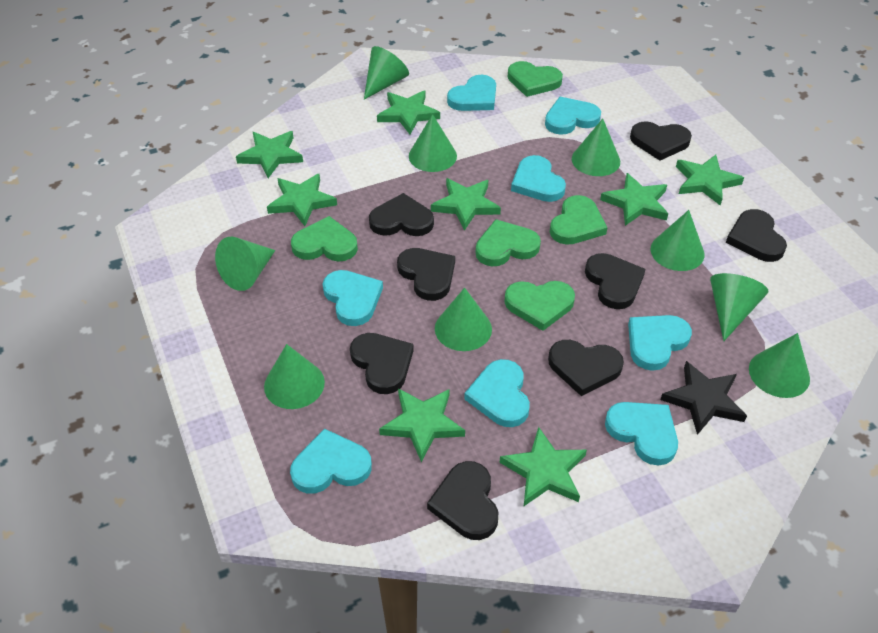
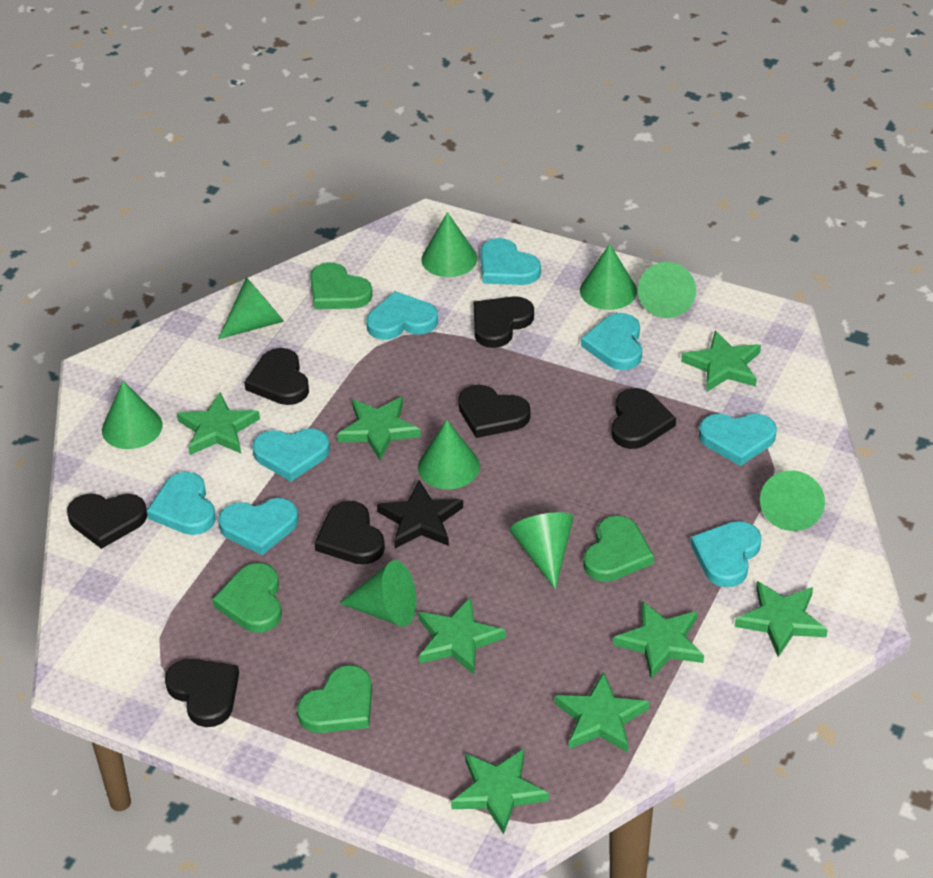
black heart: 8 -> 7
green heart: 5 -> 4

